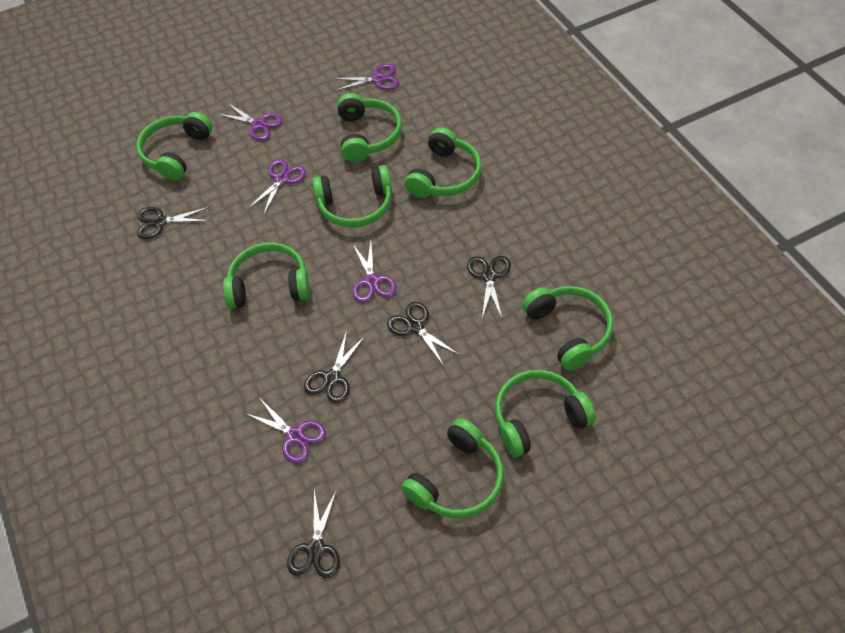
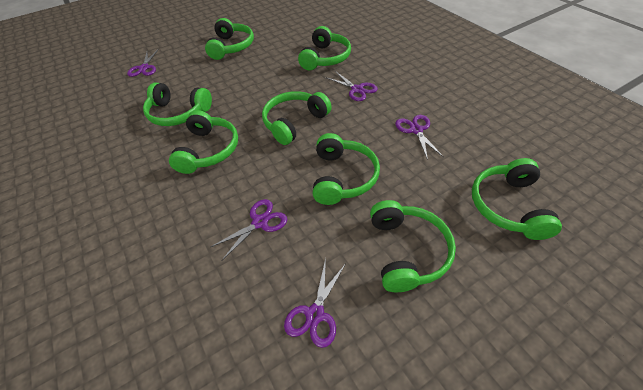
black scissors: 5 -> 0

